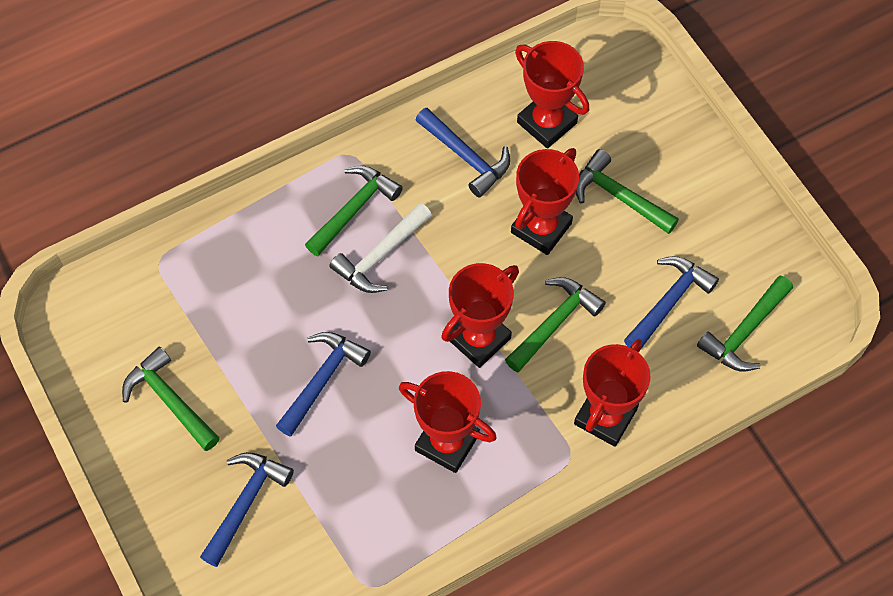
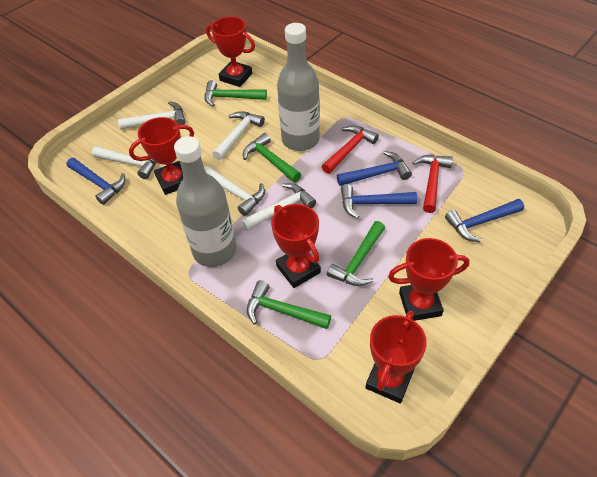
green hammer: 5 -> 4
grey bottle: 0 -> 2
red hammer: 0 -> 2
white hammer: 1 -> 5

